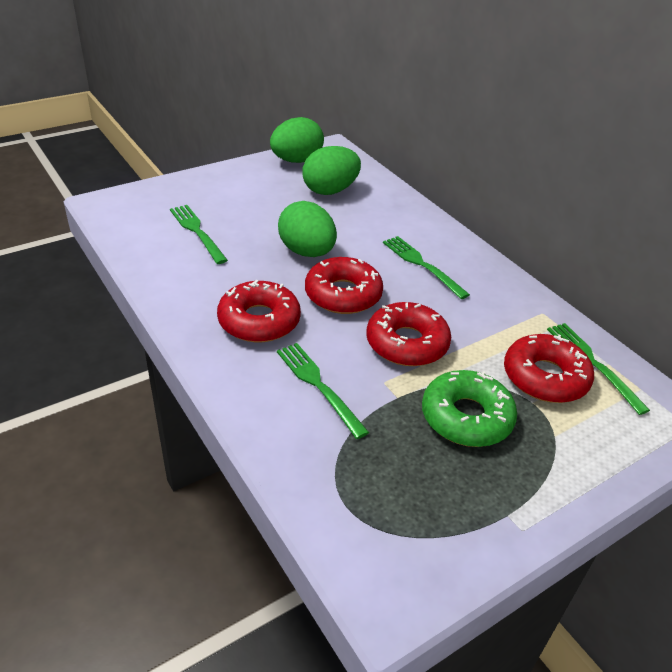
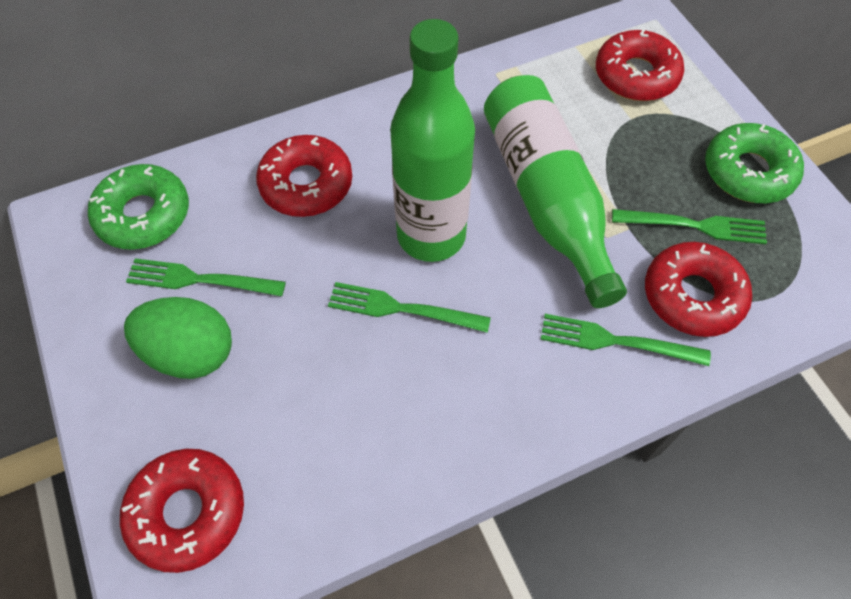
green bottle: 0 -> 2
green donut: 1 -> 2
green egg: 3 -> 1

